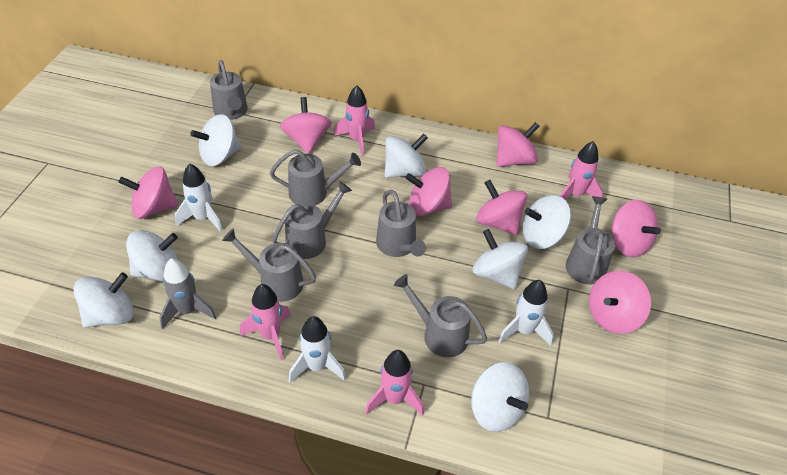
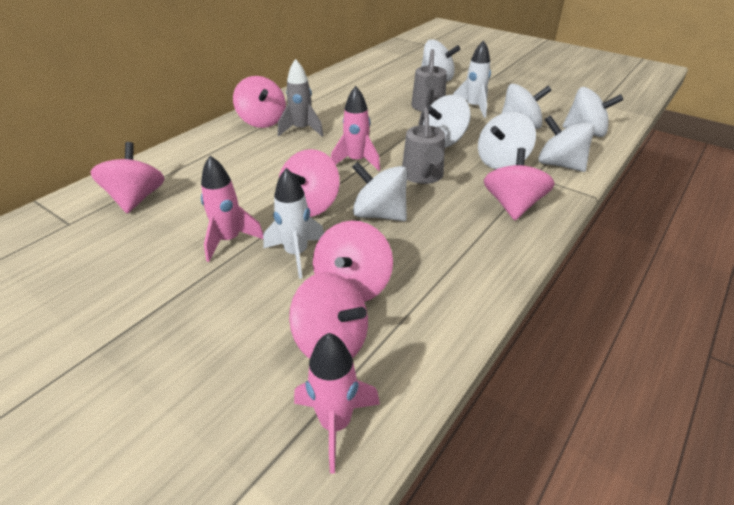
grey watering can: 7 -> 2
pink rocket: 4 -> 3
pink spinning top: 7 -> 6
white rocket: 3 -> 2

